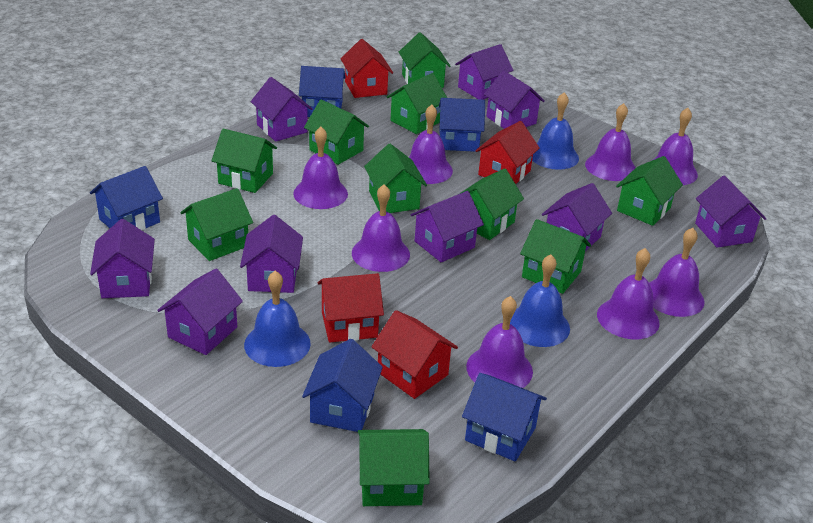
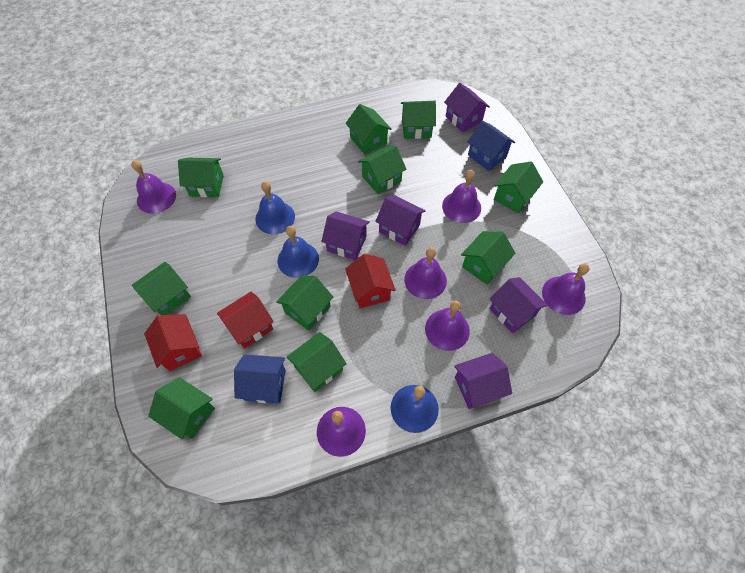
blue house: 5 -> 2
purple bell: 8 -> 6
purple house: 9 -> 5
red house: 4 -> 3

